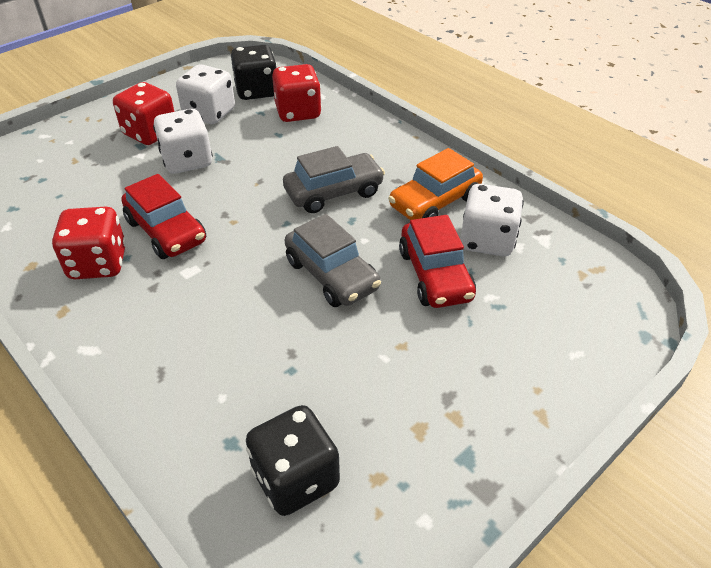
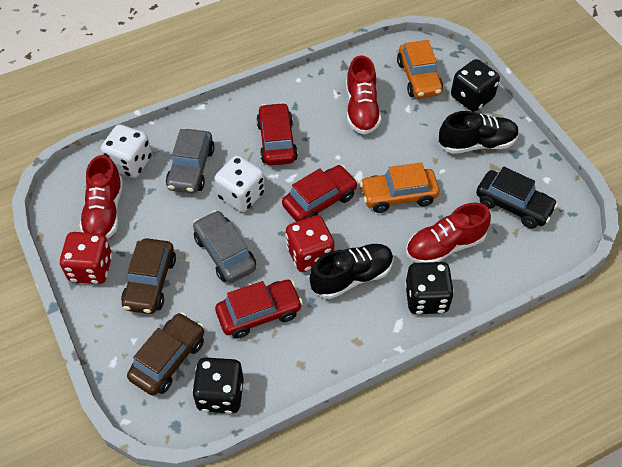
black car: 0 -> 1
black dice: 2 -> 3
black shoe: 0 -> 2
brown car: 0 -> 2
orange car: 1 -> 2
red car: 2 -> 3
red dice: 3 -> 2
red shoe: 0 -> 3
white dice: 3 -> 2

